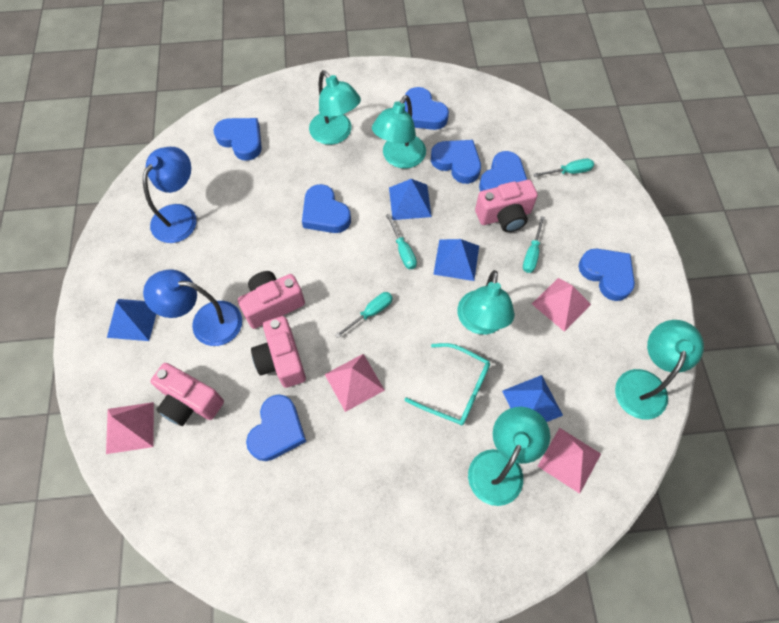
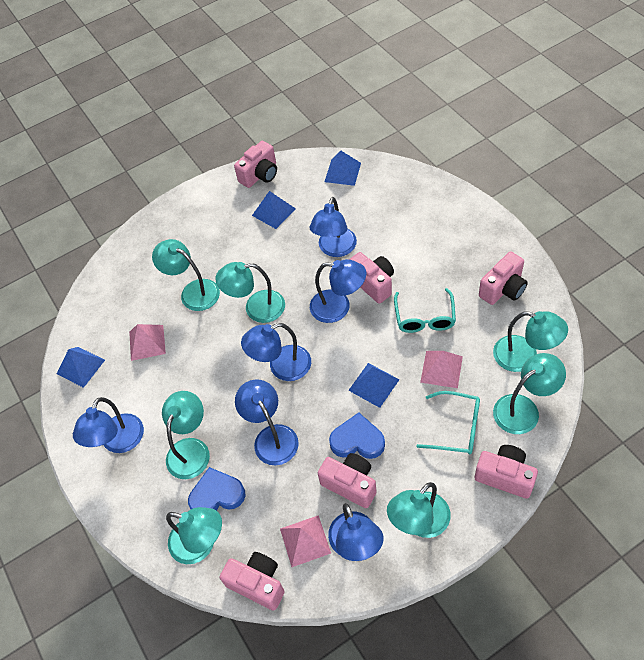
blue heart: 7 -> 2
blue lamp: 2 -> 6
pink camera: 4 -> 6
pink pyramid: 4 -> 3
turquoise glasses: 1 -> 2
turquoise lamp: 5 -> 7
turquoise screwdriver: 4 -> 0

